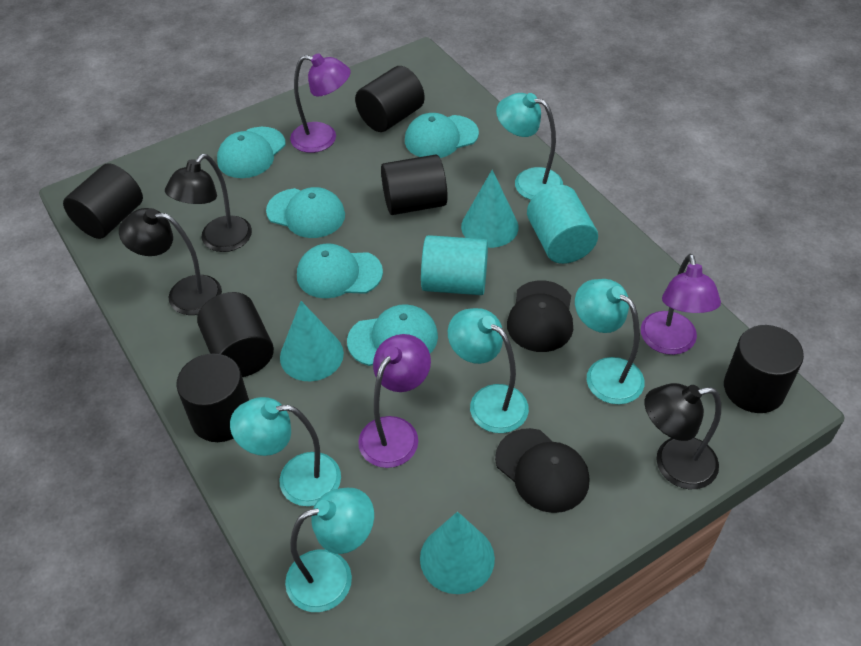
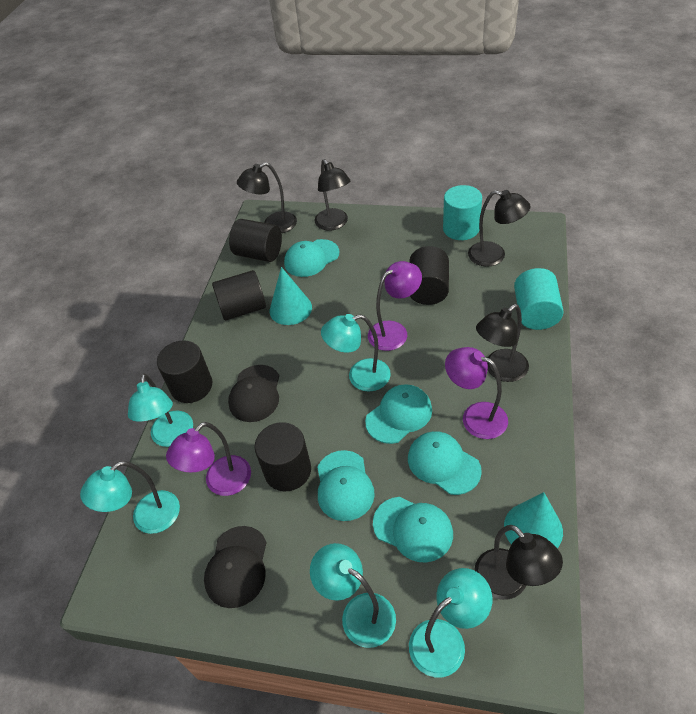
black cylinder: 6 -> 5
black lamp: 3 -> 5
turquoise cone: 3 -> 2

